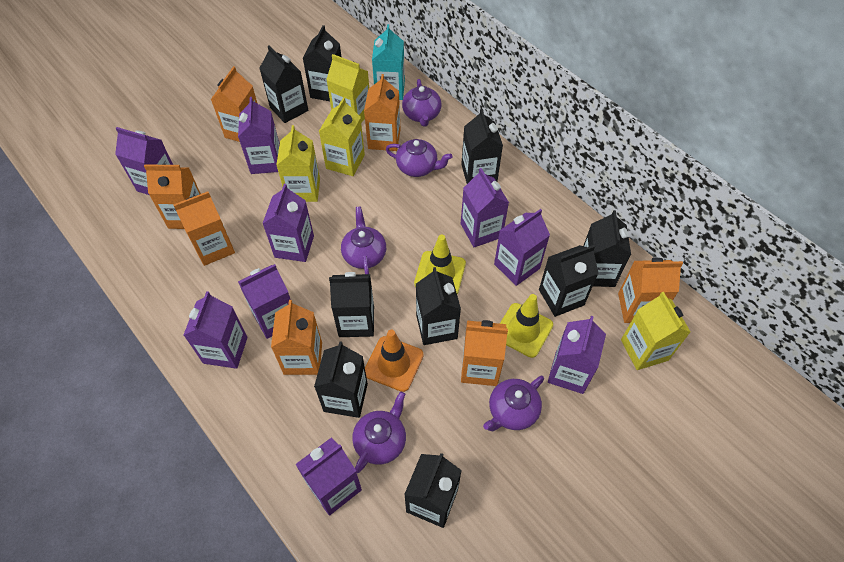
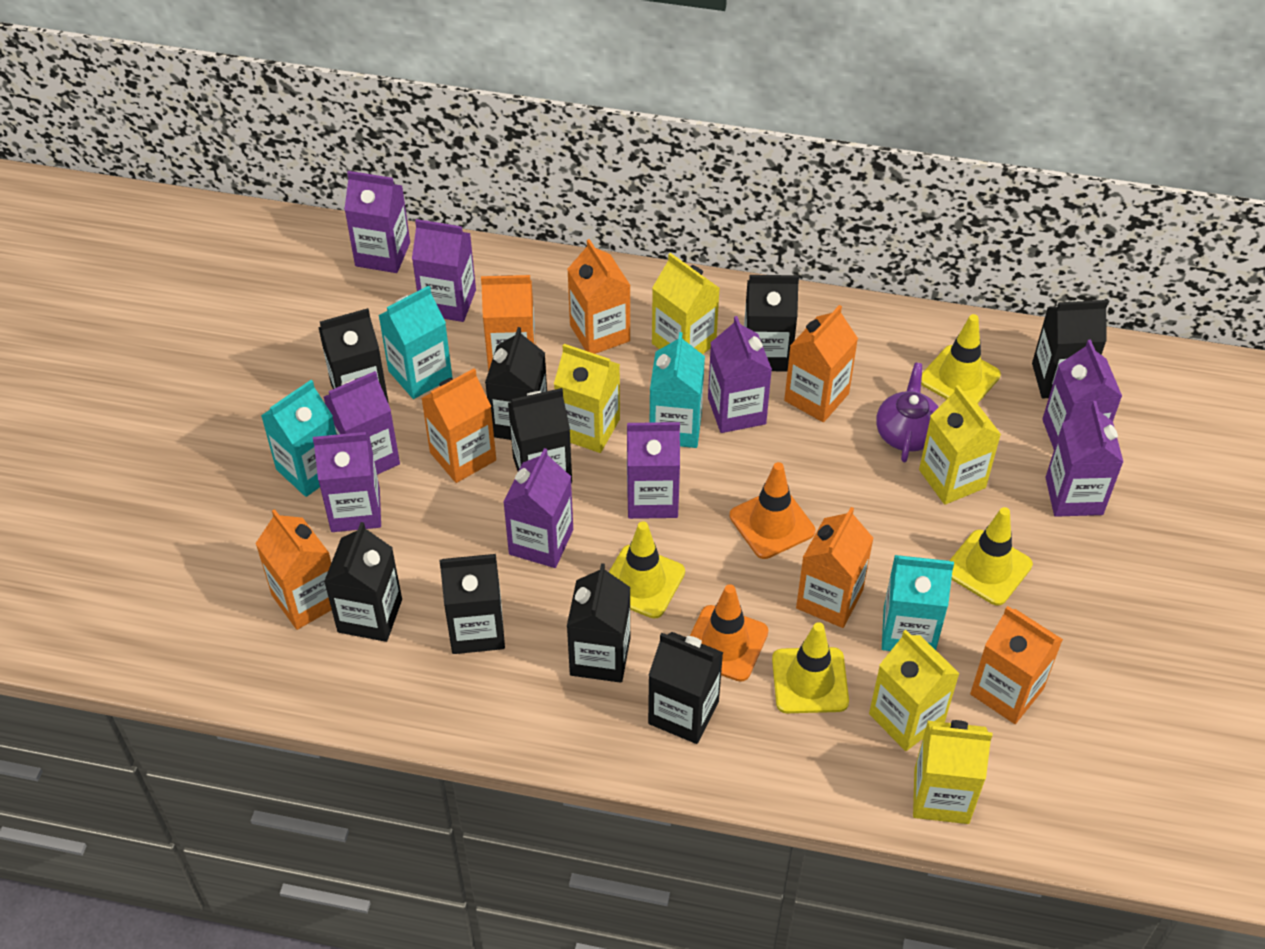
orange traffic cone: 1 -> 2
purple teapot: 5 -> 1
turquoise carton: 1 -> 4
yellow carton: 4 -> 5
yellow traffic cone: 2 -> 4

